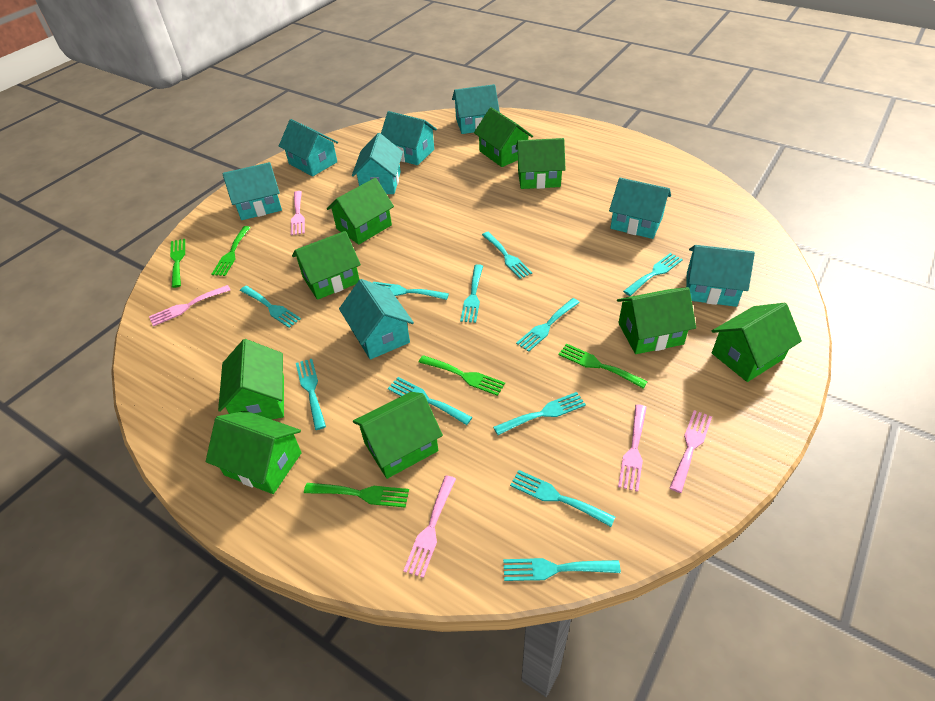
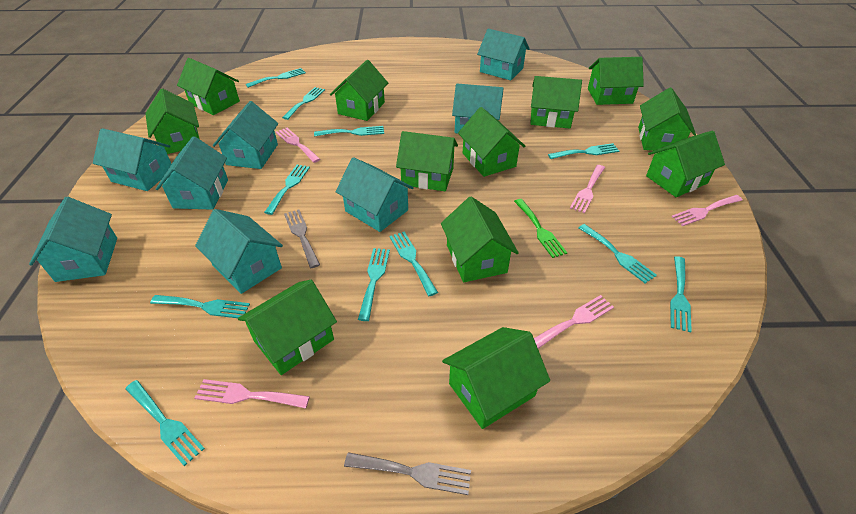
green fork: 5 -> 1
green house: 9 -> 12
grey fork: 0 -> 2

